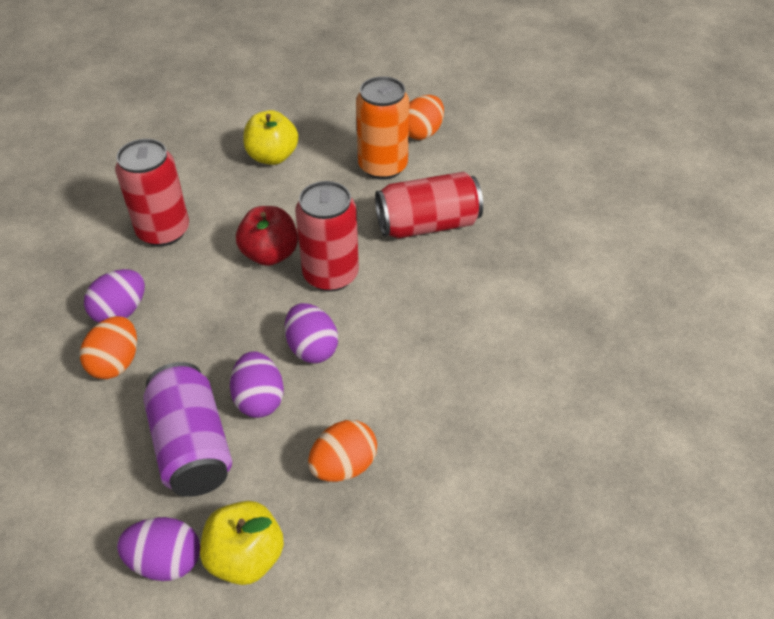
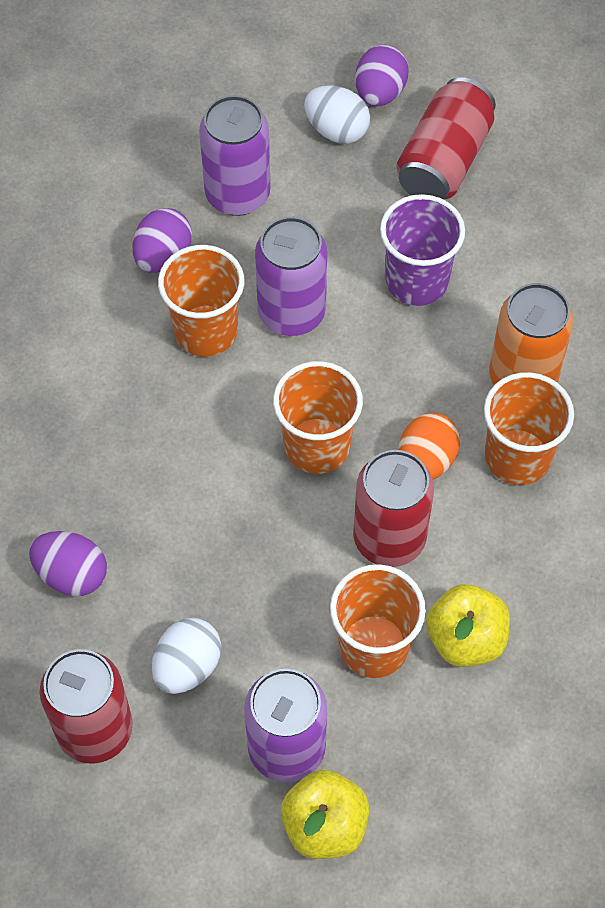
orange cup: 0 -> 4
orange egg: 3 -> 1
purple can: 1 -> 3
purple cup: 0 -> 1
purple egg: 4 -> 3
red apple: 1 -> 0
white egg: 0 -> 2

